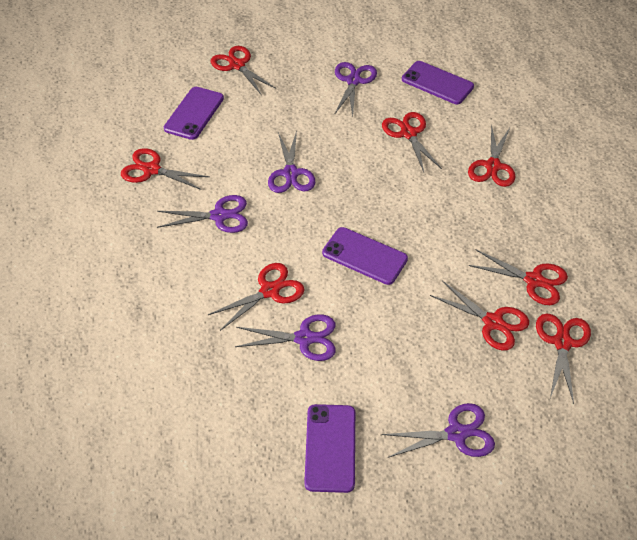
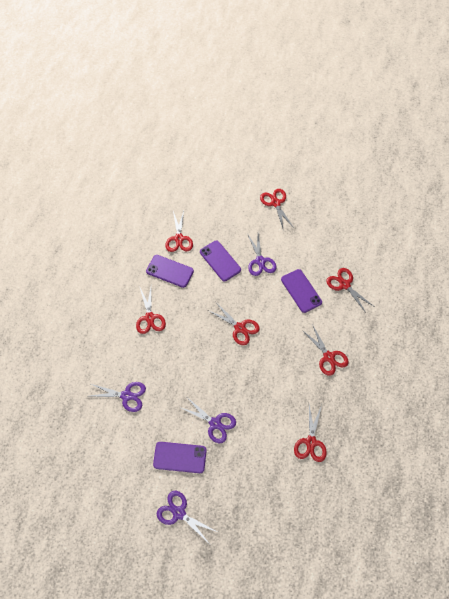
purple scissors: 5 -> 4
red scissors: 8 -> 7

